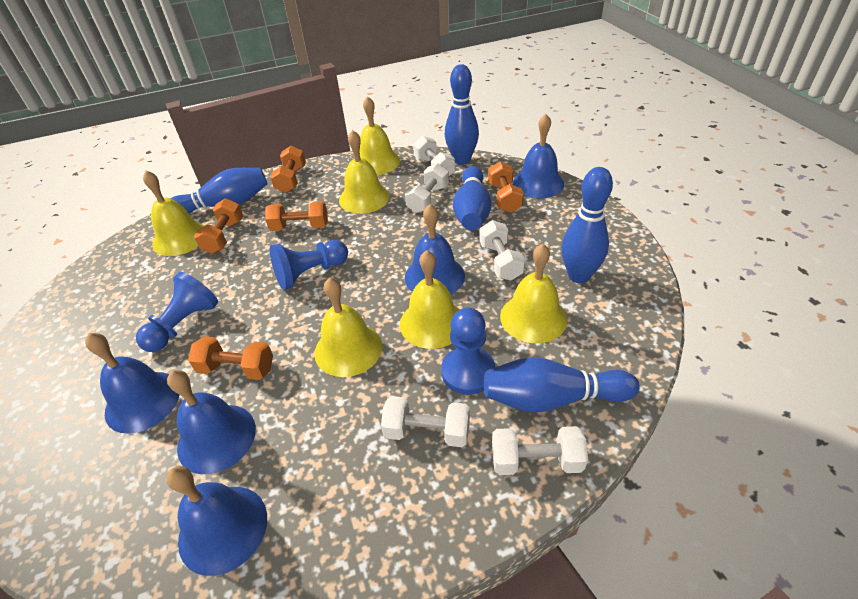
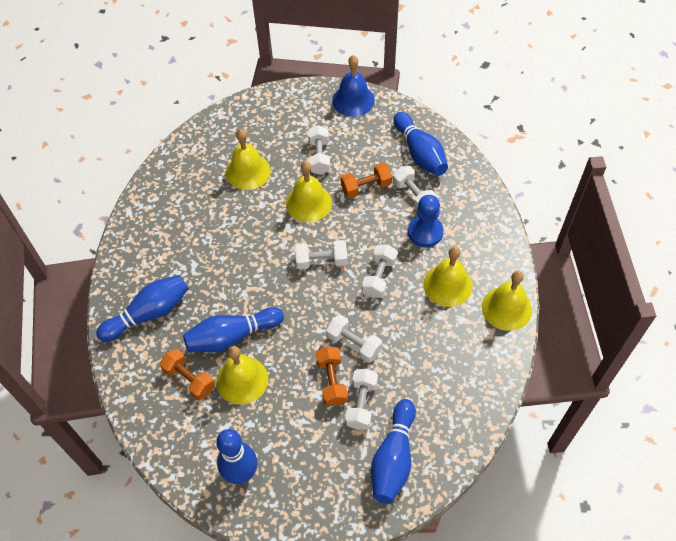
blue bell: 5 -> 1
blue pawn: 3 -> 1
orange dumbbell: 5 -> 3
white dumbbell: 5 -> 6
yellow bell: 6 -> 5

